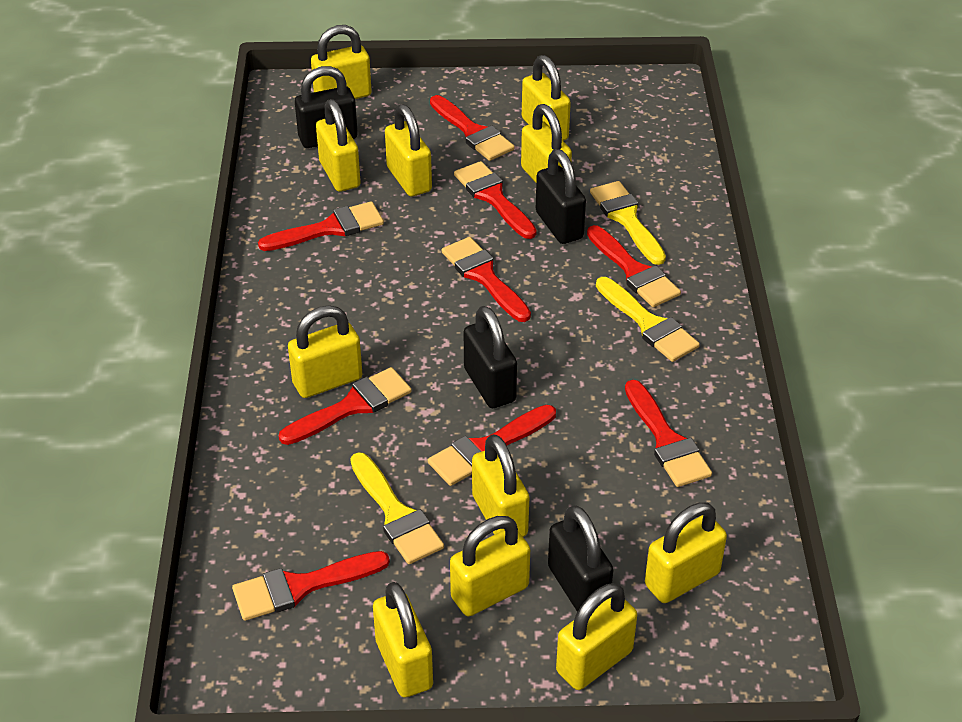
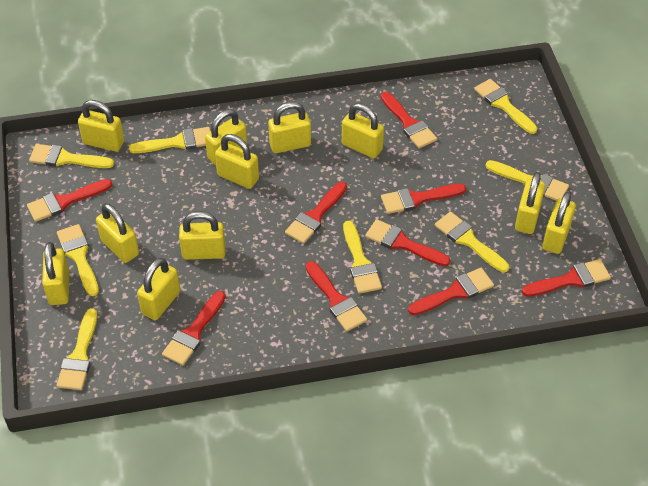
black padlock: 4 -> 0
yellow brush: 3 -> 8

